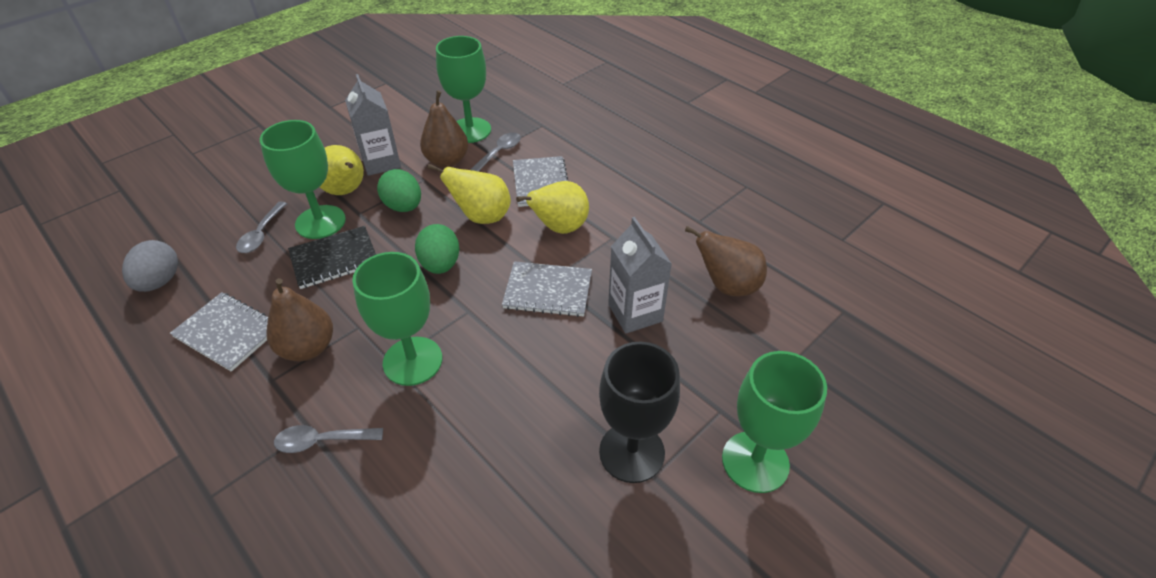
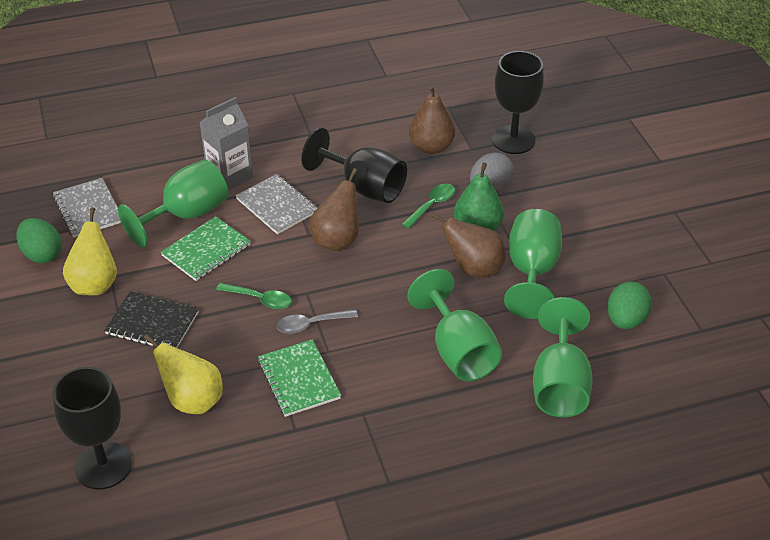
black goblet: 1 -> 3
green notebook: 0 -> 2
green pear: 0 -> 1
green spoon: 0 -> 2
grey carton: 2 -> 1
grey notebook: 3 -> 2
grey spoon: 3 -> 1
yellow pear: 3 -> 2

